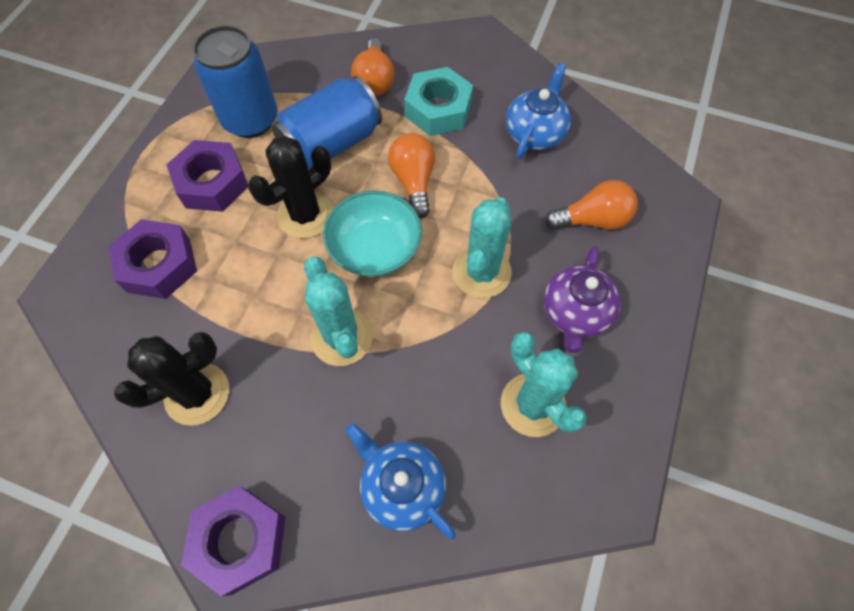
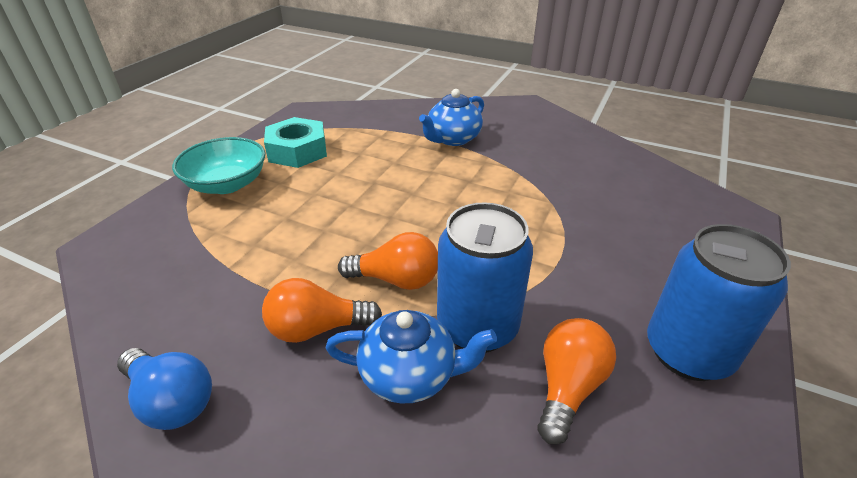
black cactus: 2 -> 0
blue light bulb: 0 -> 1
purple nut: 3 -> 0
purple teapot: 1 -> 0
turquoise cactus: 3 -> 0

